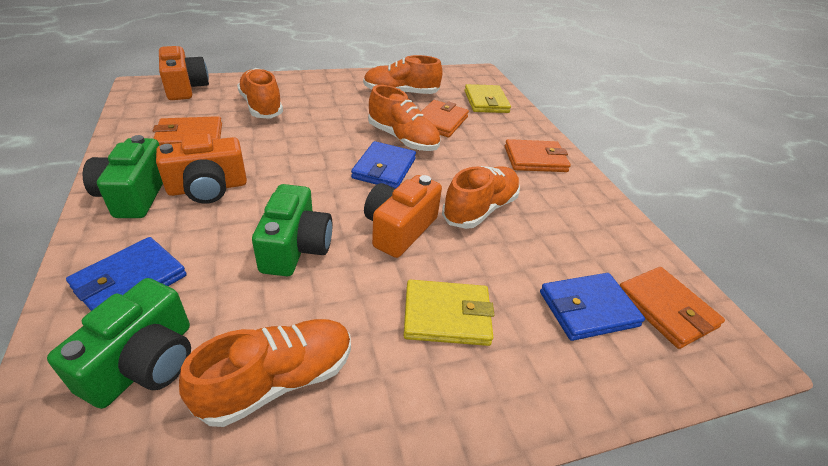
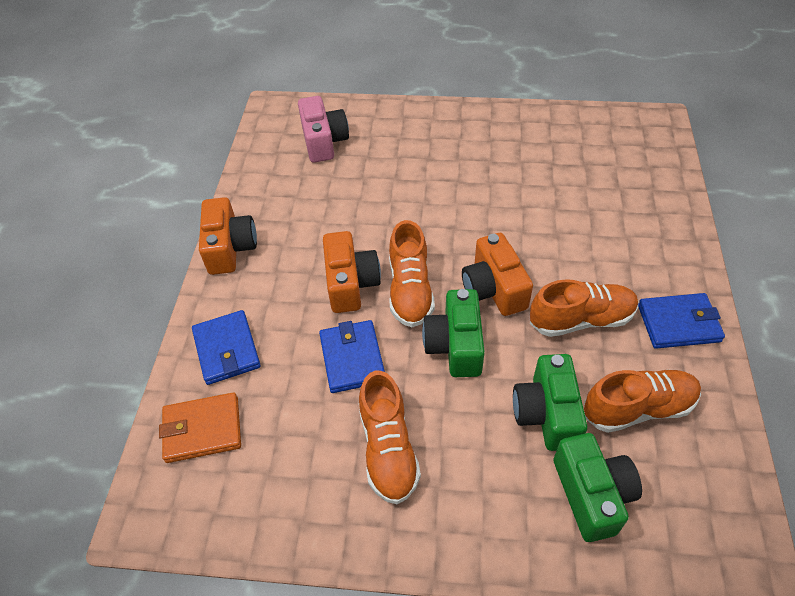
orange shoe: 5 -> 4
orange wallet: 4 -> 1
pink camera: 0 -> 1
yellow wallet: 2 -> 0

